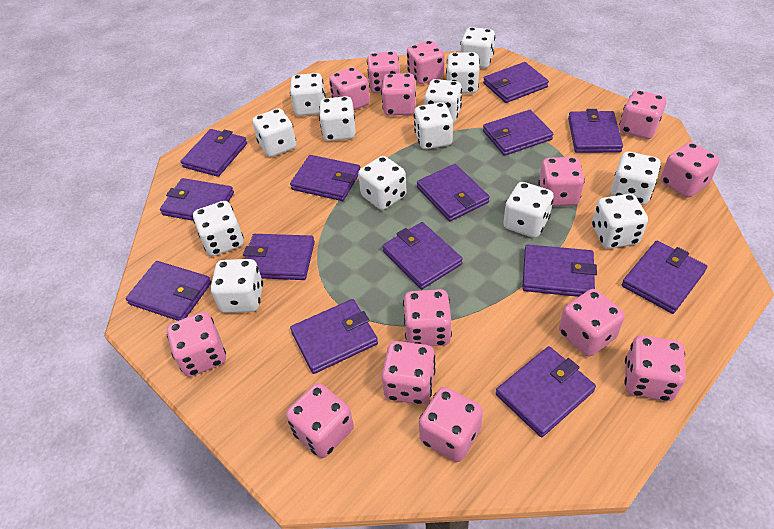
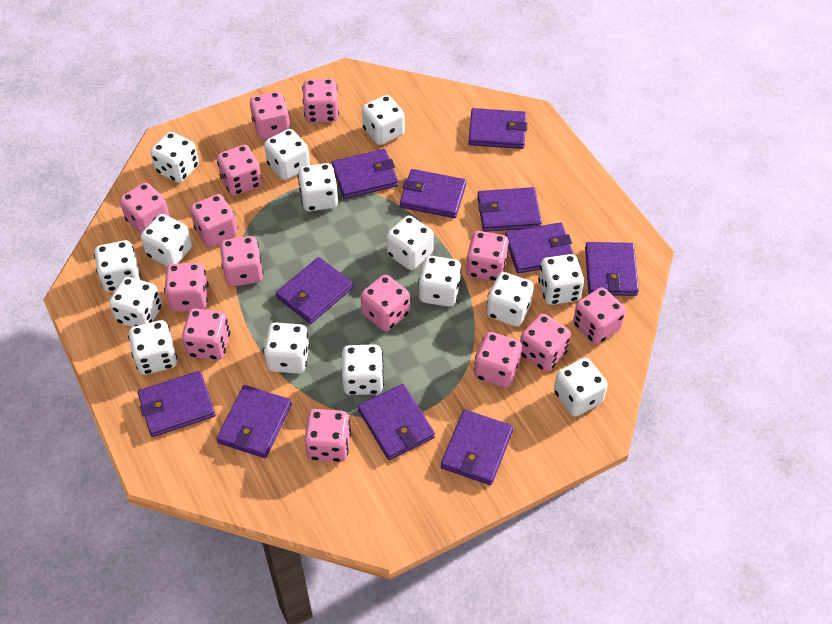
purple wallet: 14 -> 11
white dice: 13 -> 15

